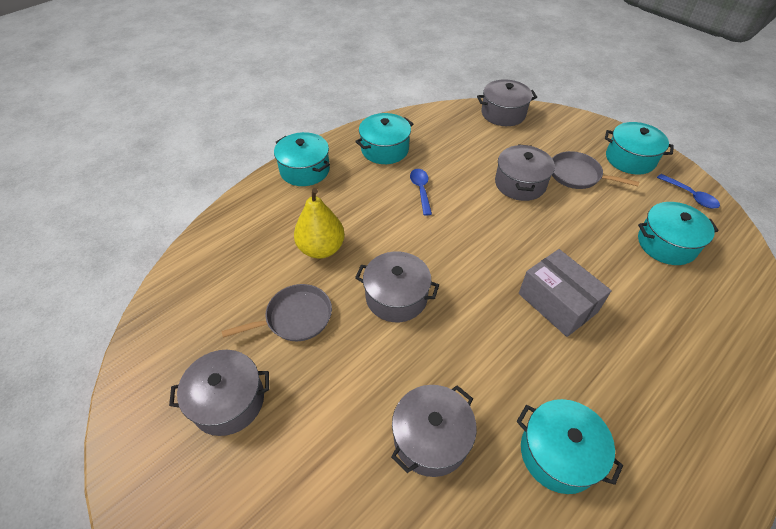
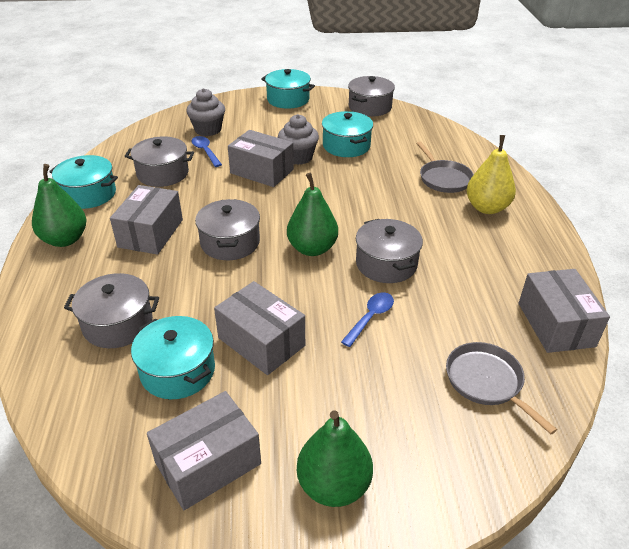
green pear: 0 -> 3
grey box: 1 -> 5
grey cupcake: 0 -> 2
turquoise pot: 5 -> 4

